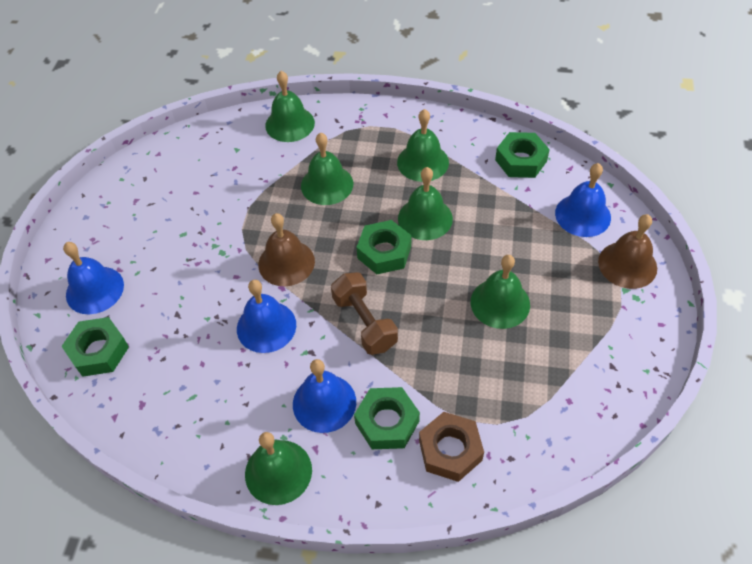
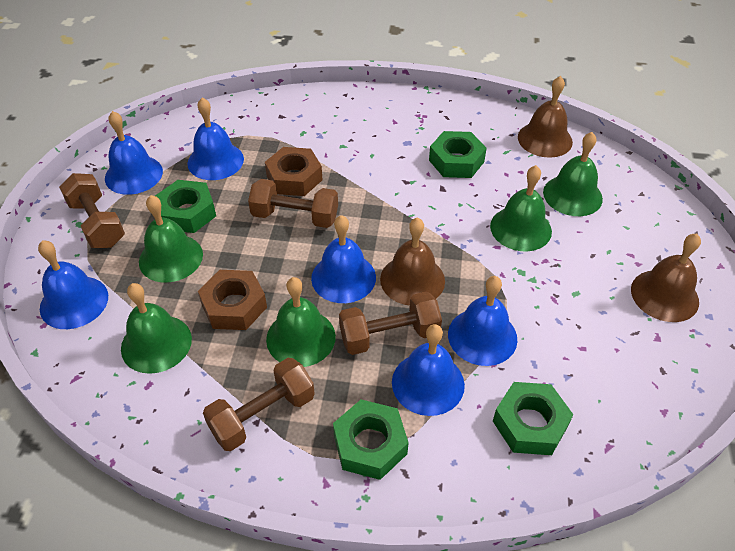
blue bell: 4 -> 6
brown bell: 2 -> 3
brown dumbbell: 1 -> 4
brown nut: 1 -> 2
green bell: 6 -> 5

